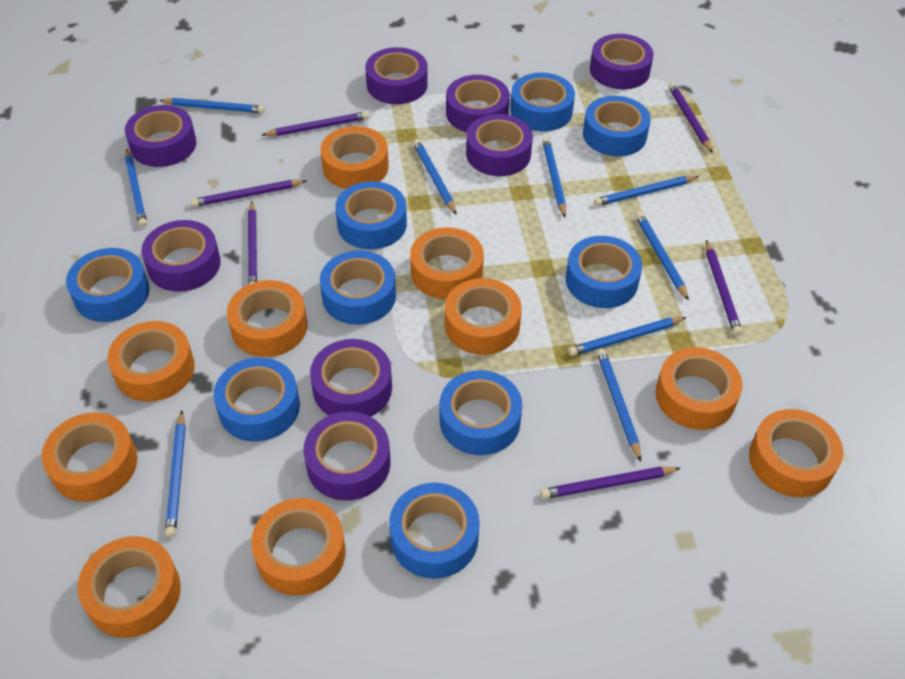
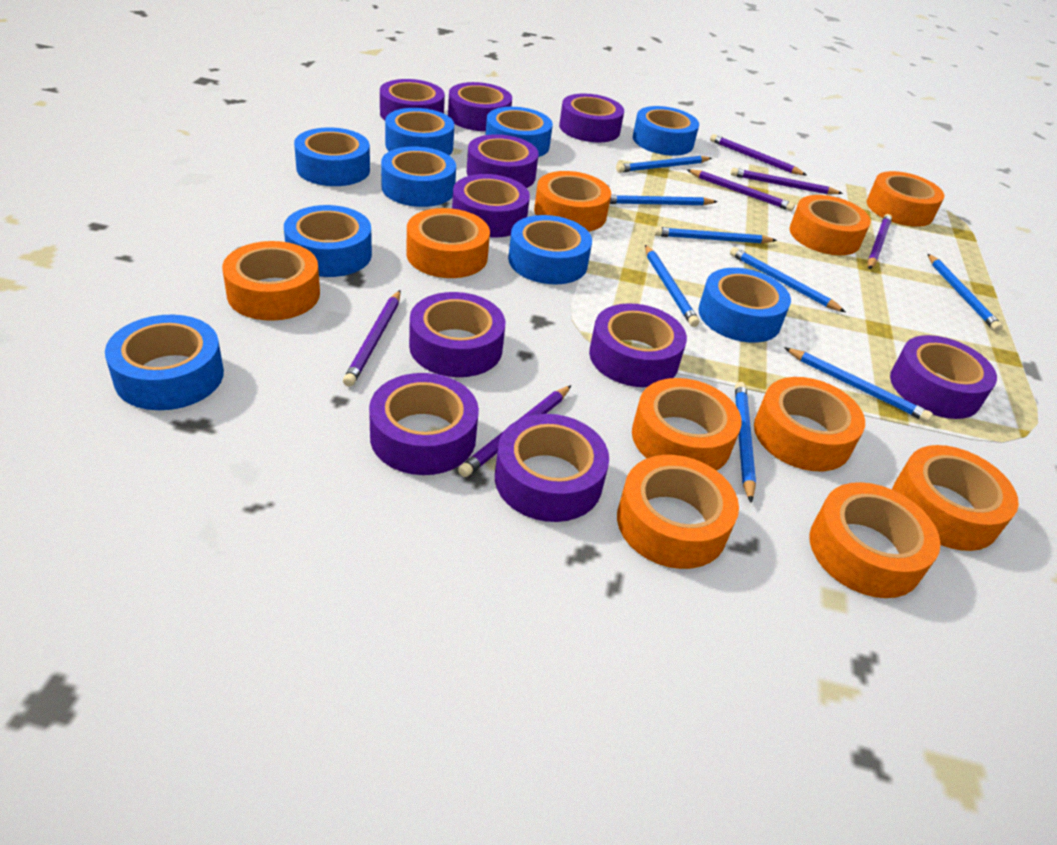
blue pencil: 9 -> 8
purple tape: 8 -> 10

